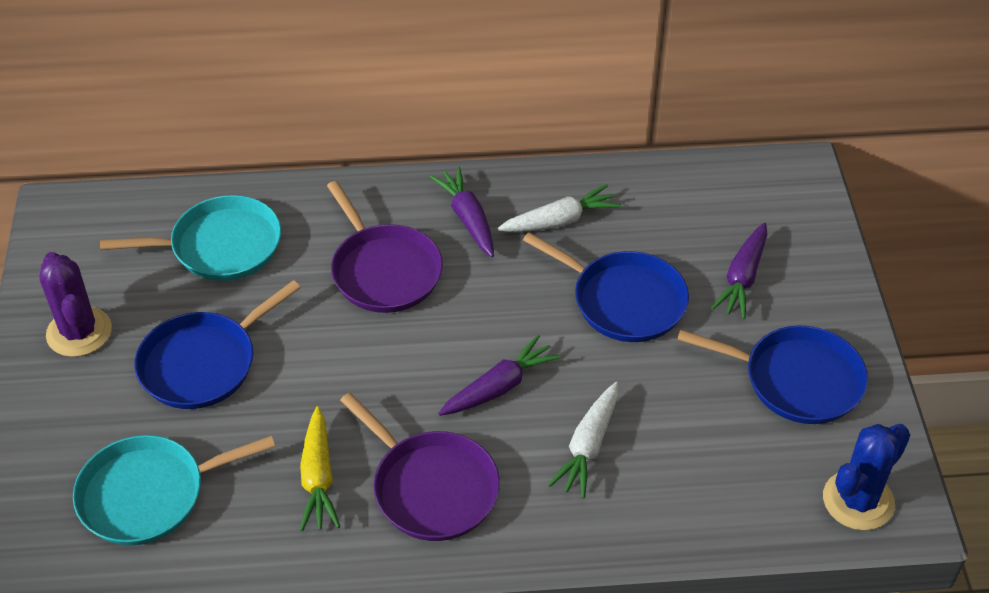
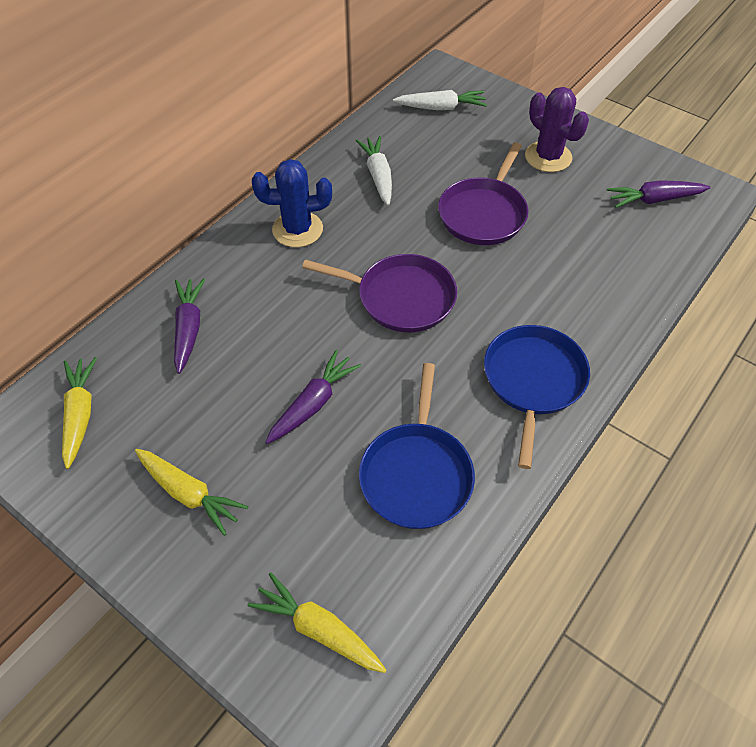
blue pan: 3 -> 2
turquoise pan: 2 -> 0
yellow carrot: 1 -> 3

